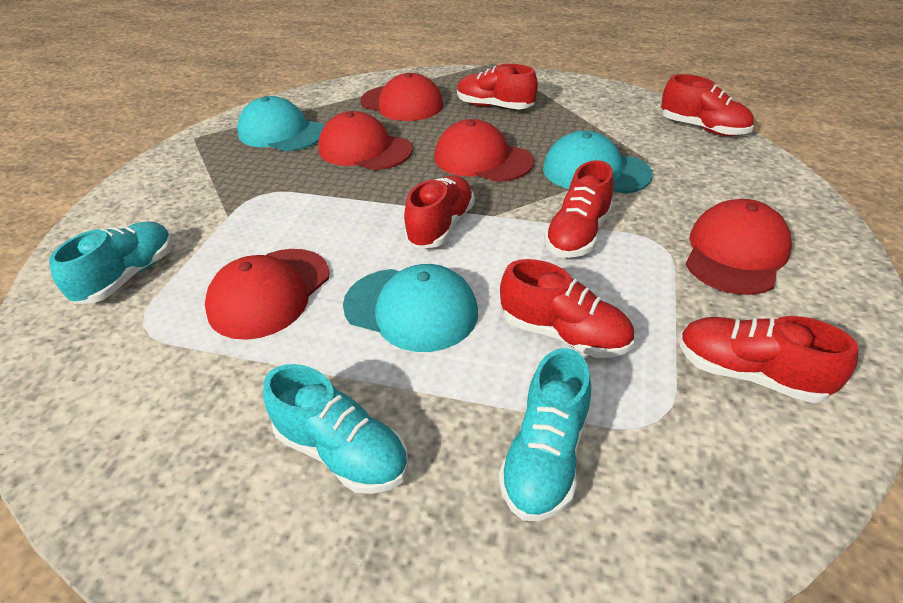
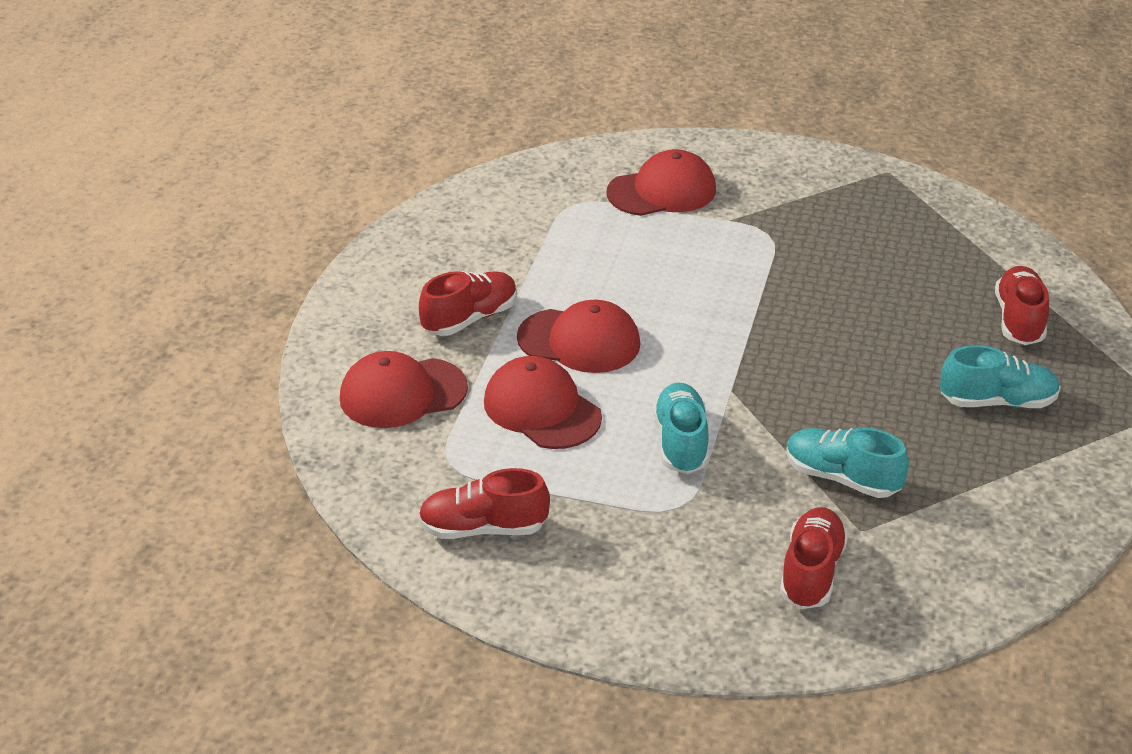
red cap: 5 -> 4
red shoe: 6 -> 4
turquoise cap: 3 -> 0

